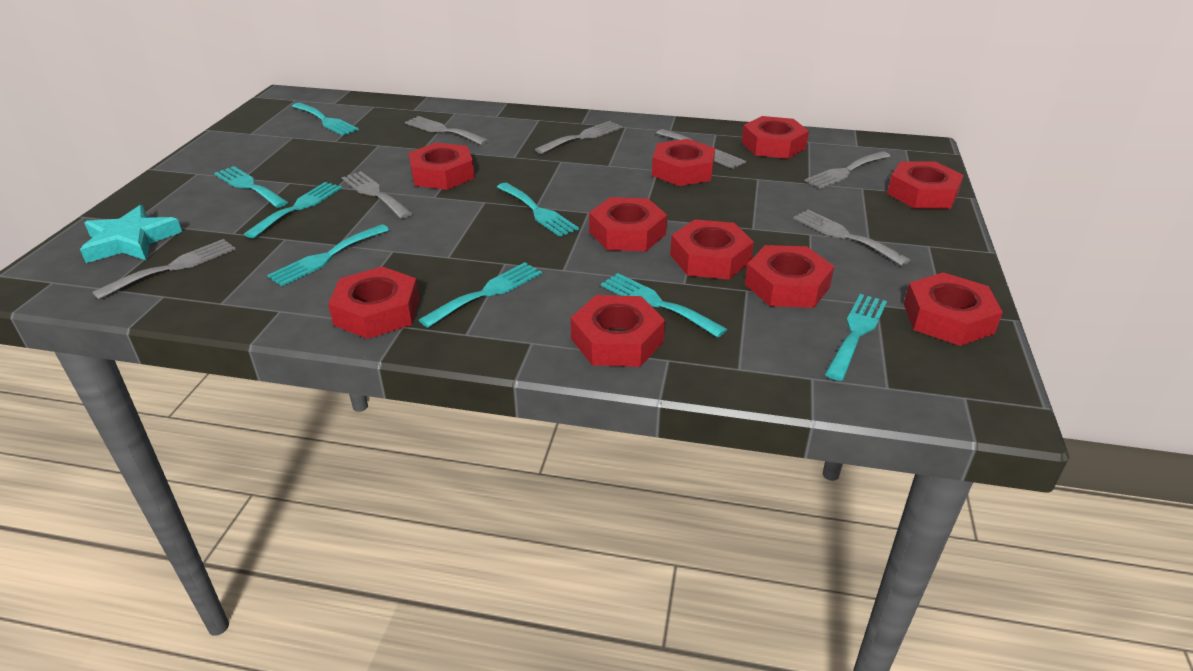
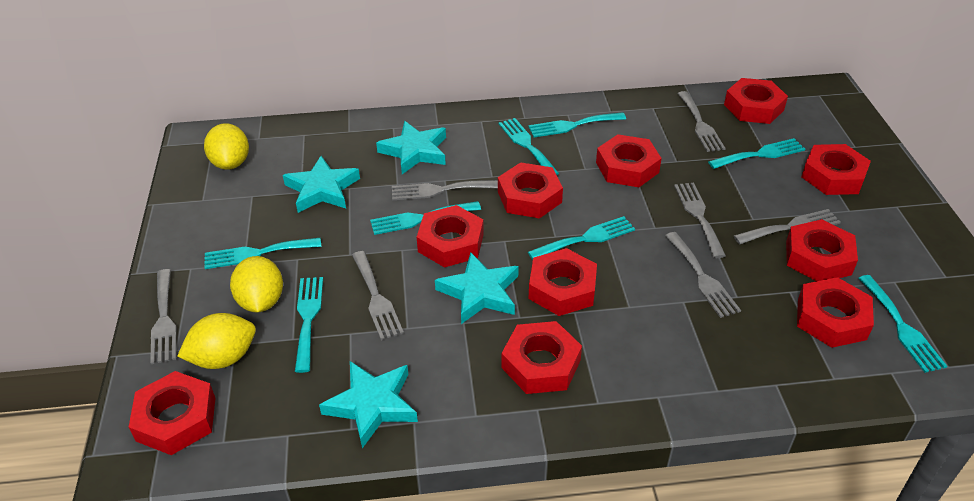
turquoise star: 1 -> 4
yellow lemon: 0 -> 3

